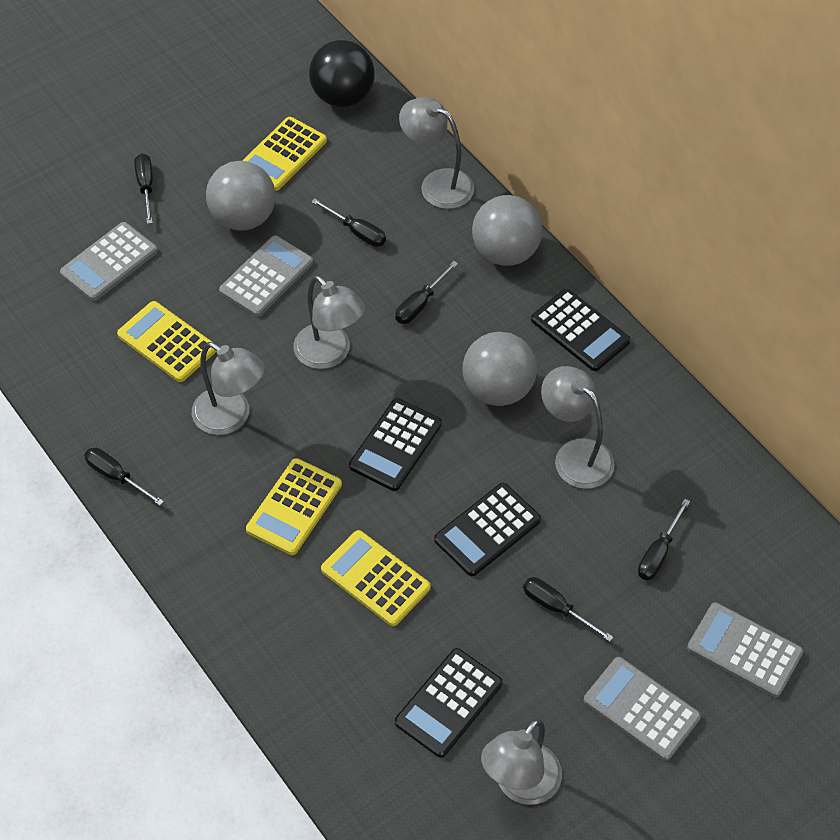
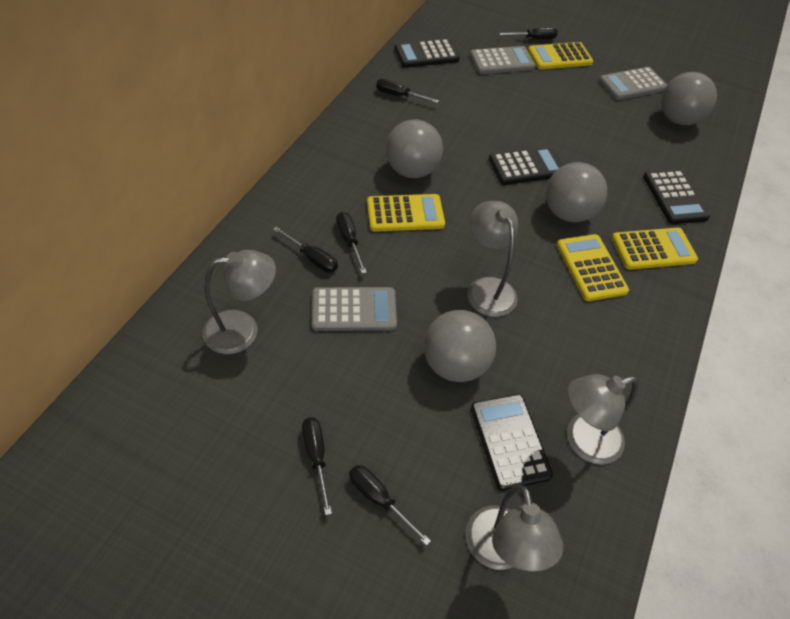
black ball: 1 -> 0
grey ball: 3 -> 4
grey calculator: 4 -> 3
grey lamp: 5 -> 4

